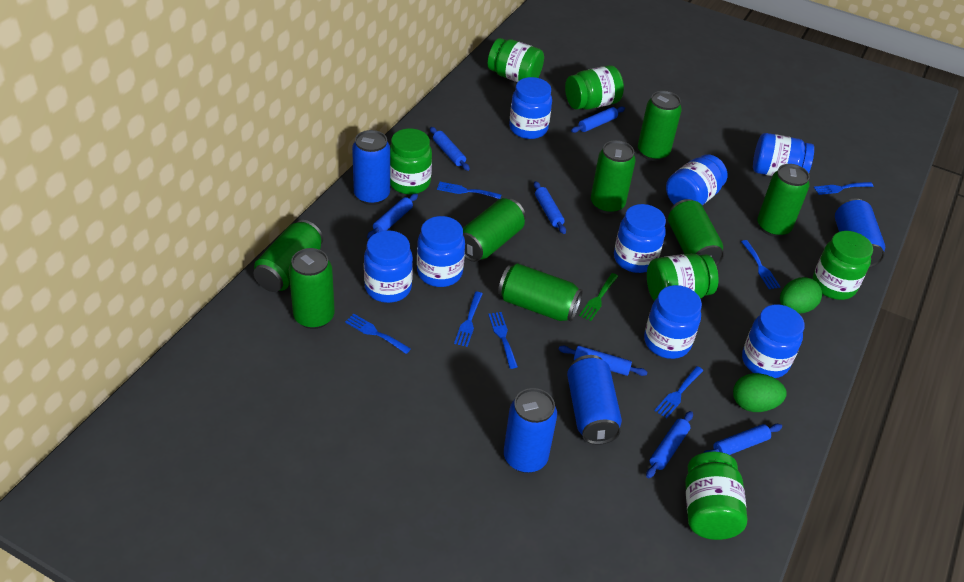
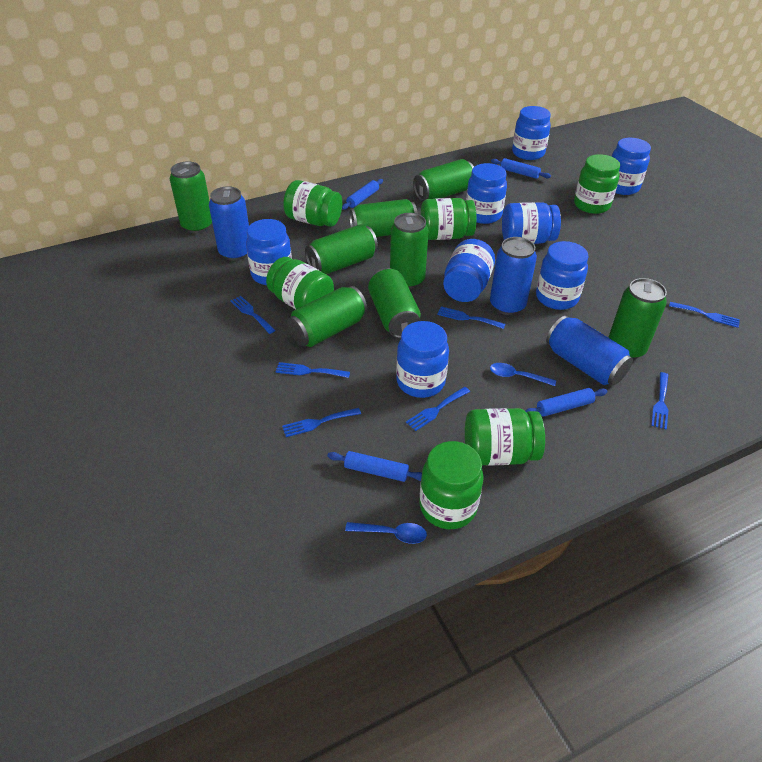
blue can: 4 -> 3
blue rolling pin: 7 -> 4
blue spoon: 0 -> 2
green egg: 2 -> 0
green fork: 1 -> 0

